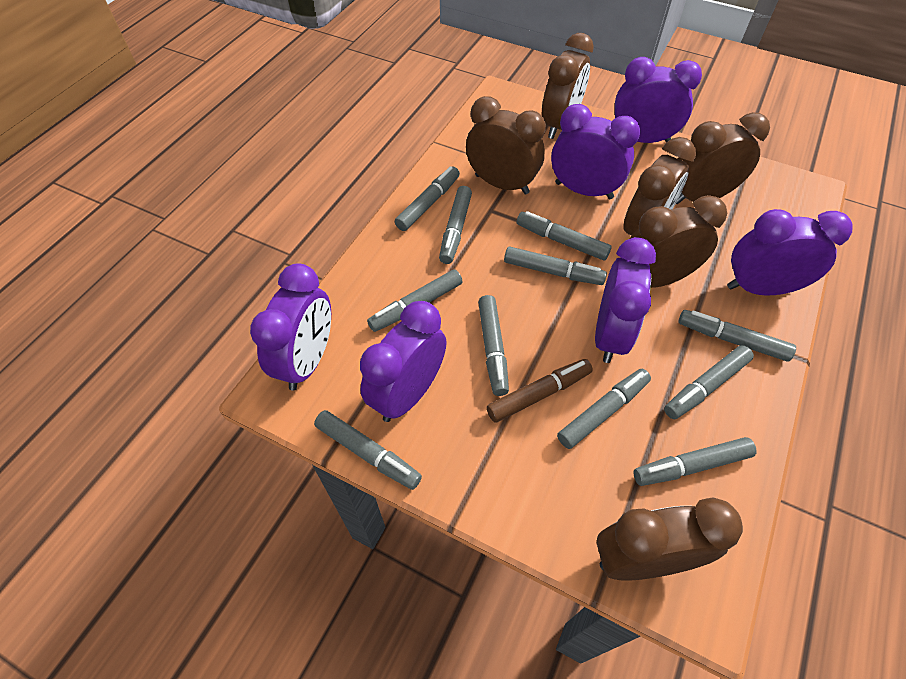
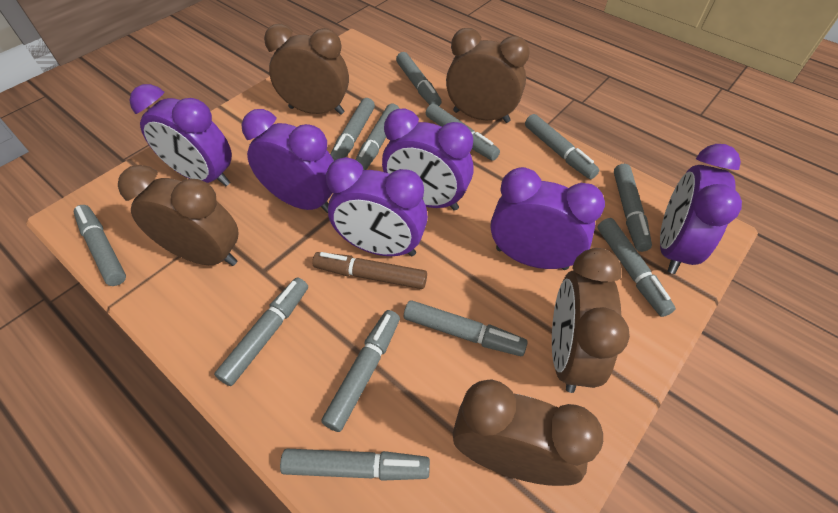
brown clock: 6 -> 5
grey marker: 11 -> 12

